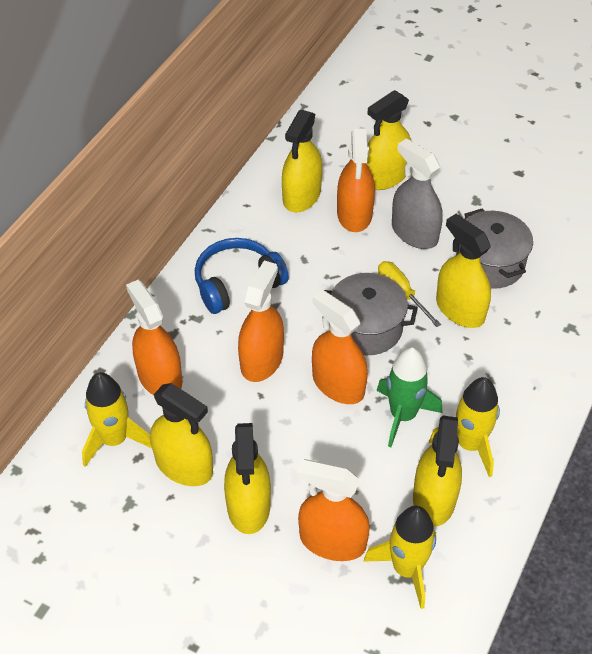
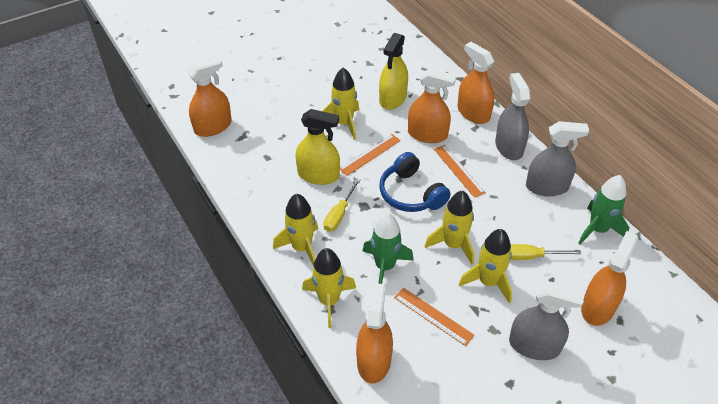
green rocket: 1 -> 2
grey pot: 2 -> 0
grey spray bottle: 1 -> 3
orange ruler: 0 -> 3
yellow rocket: 3 -> 5
yellow screwdriver: 1 -> 2
yellow spray bottle: 6 -> 2

